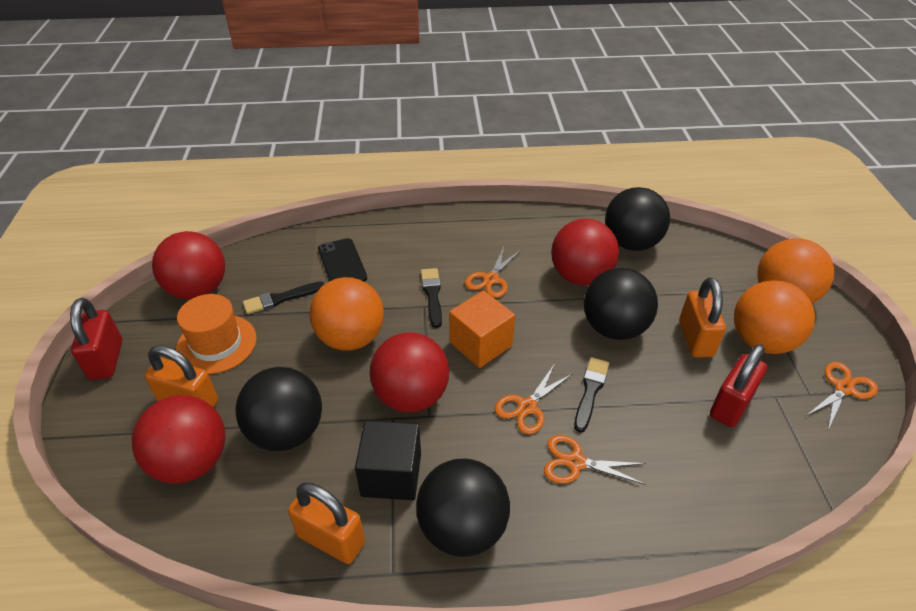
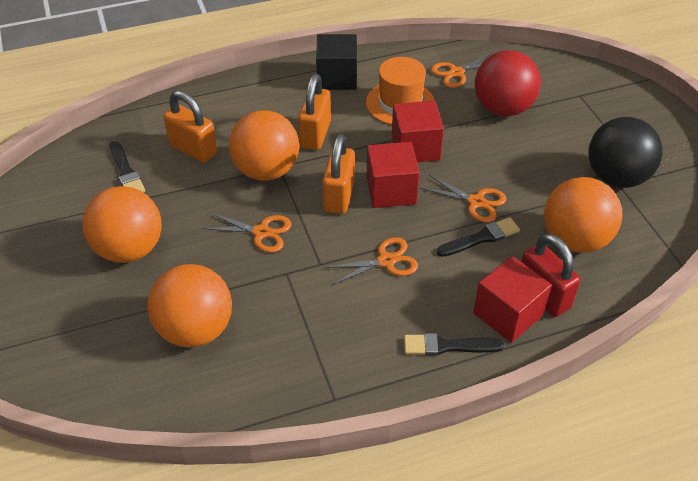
black ball: 4 -> 1
black phone: 1 -> 0
orange ball: 3 -> 4
orange cube: 1 -> 0
red ball: 4 -> 1
red cube: 0 -> 3
red padlock: 2 -> 1

